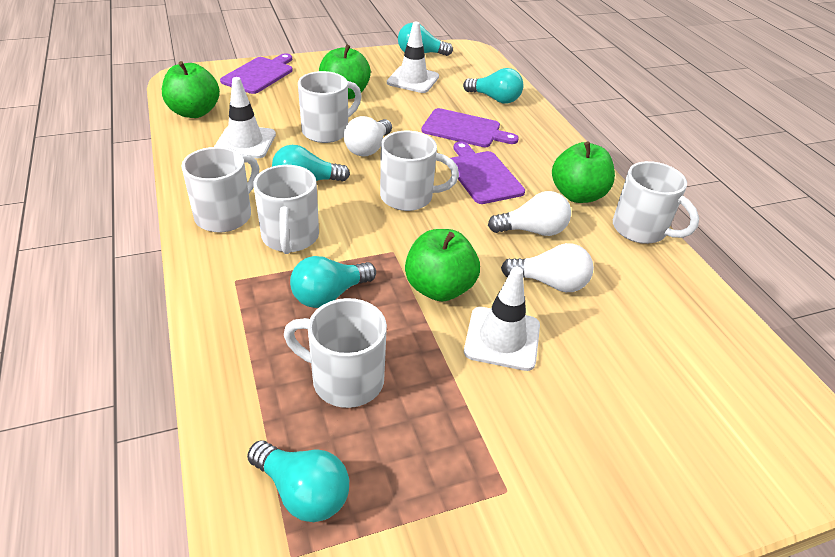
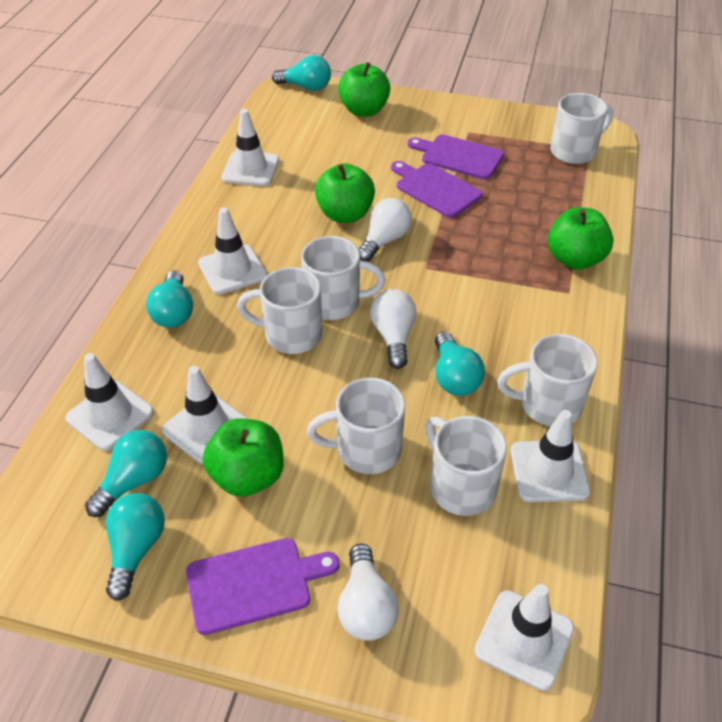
white traffic cone: 3 -> 6

